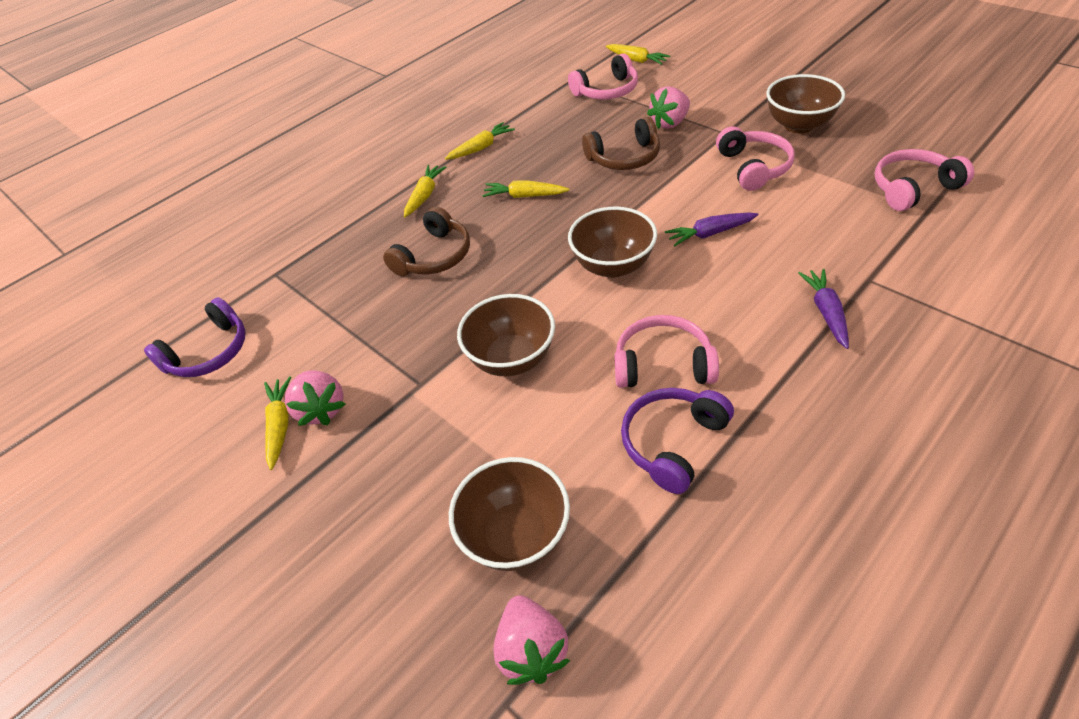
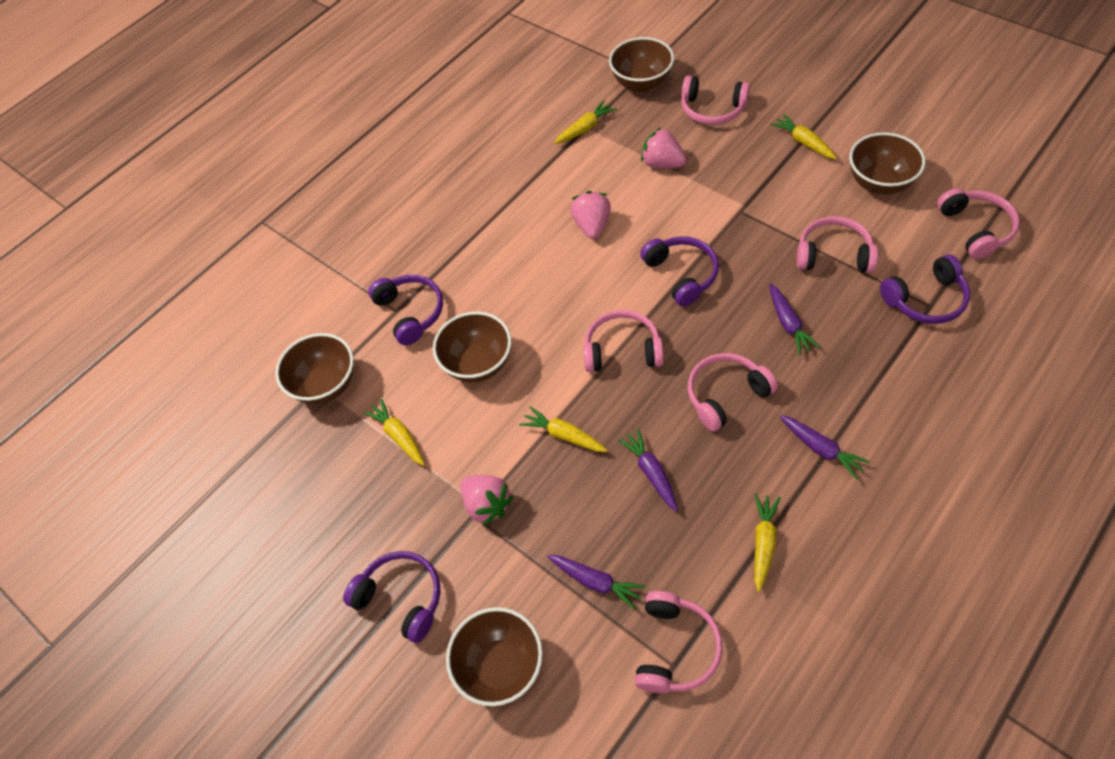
brown bowl: 4 -> 5
brown headphones: 2 -> 0
pink headphones: 4 -> 6
purple carrot: 2 -> 4
purple headphones: 2 -> 4

